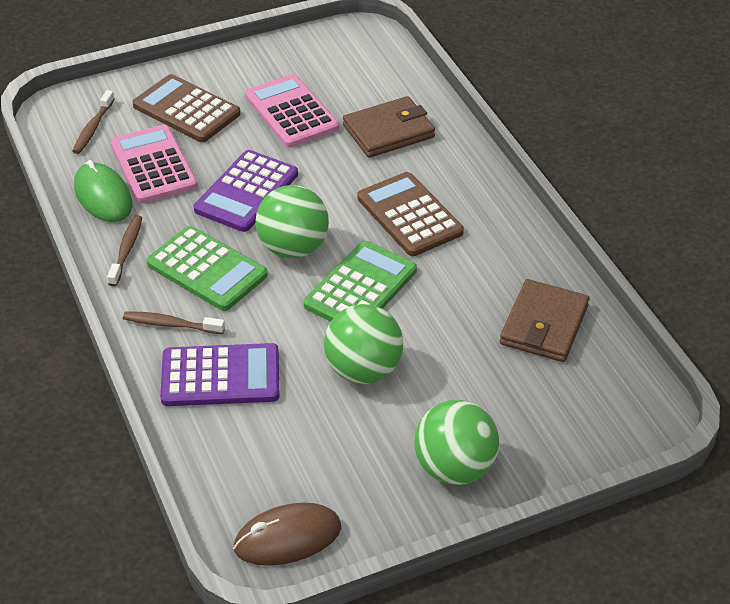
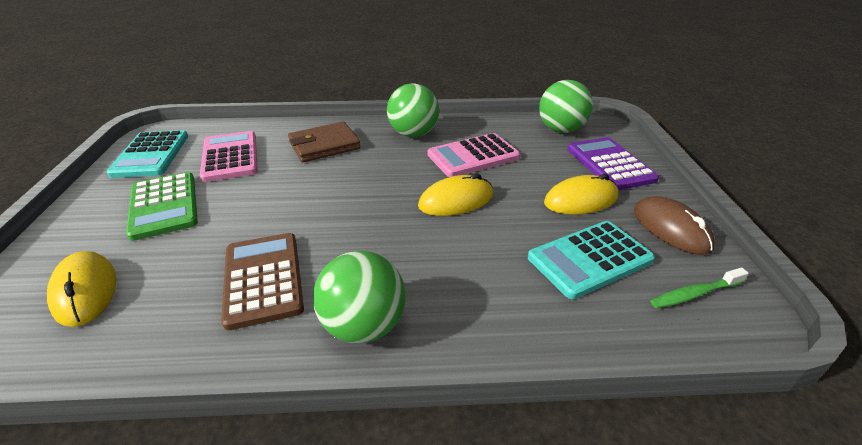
brown calculator: 2 -> 1
brown toothbrush: 3 -> 0
brown wallet: 2 -> 1
green calculator: 2 -> 1
green mouse: 1 -> 0
green toothbrush: 0 -> 1
purple calculator: 2 -> 1
turquoise calculator: 0 -> 2
yellow mouse: 0 -> 3

